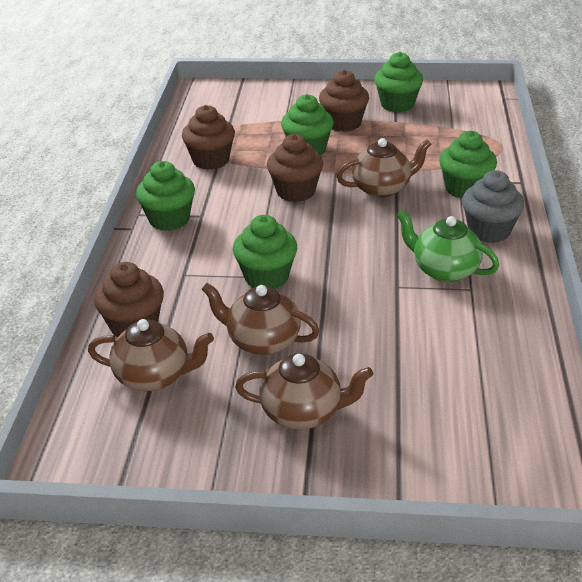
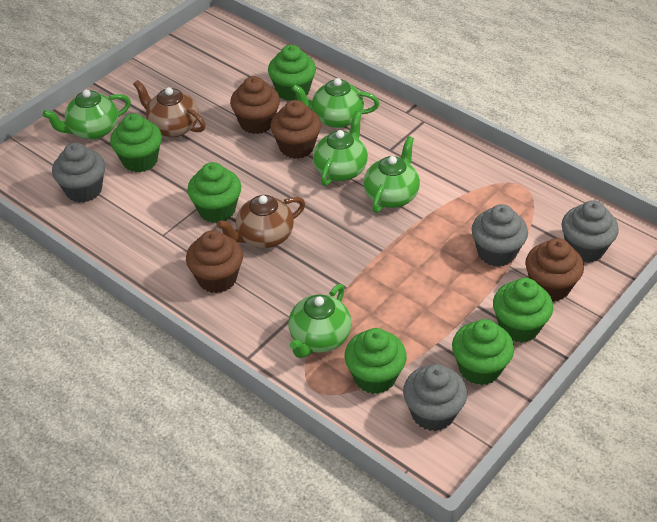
brown teapot: 4 -> 2
green cupcake: 5 -> 6
green teapot: 1 -> 5
grey cupcake: 1 -> 4

